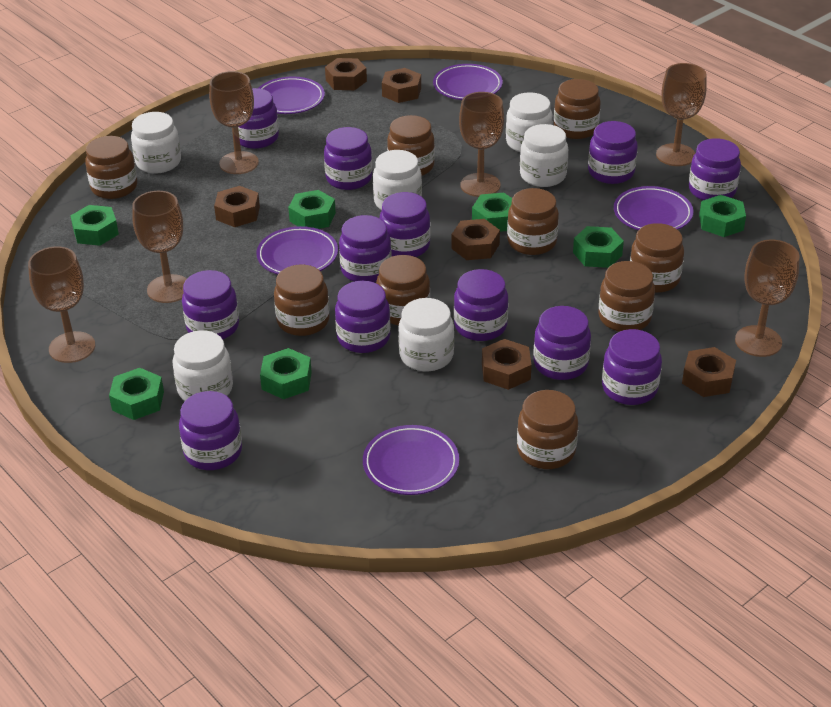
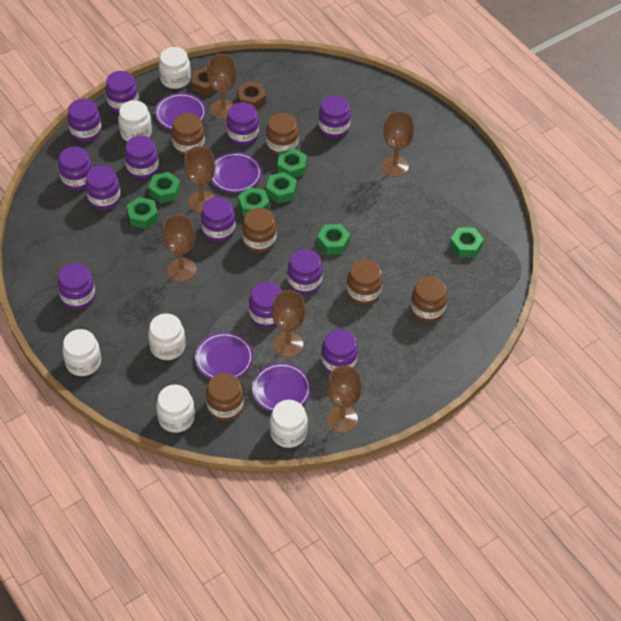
brown jar: 9 -> 6
brown nut: 6 -> 2
purple plate: 5 -> 4

